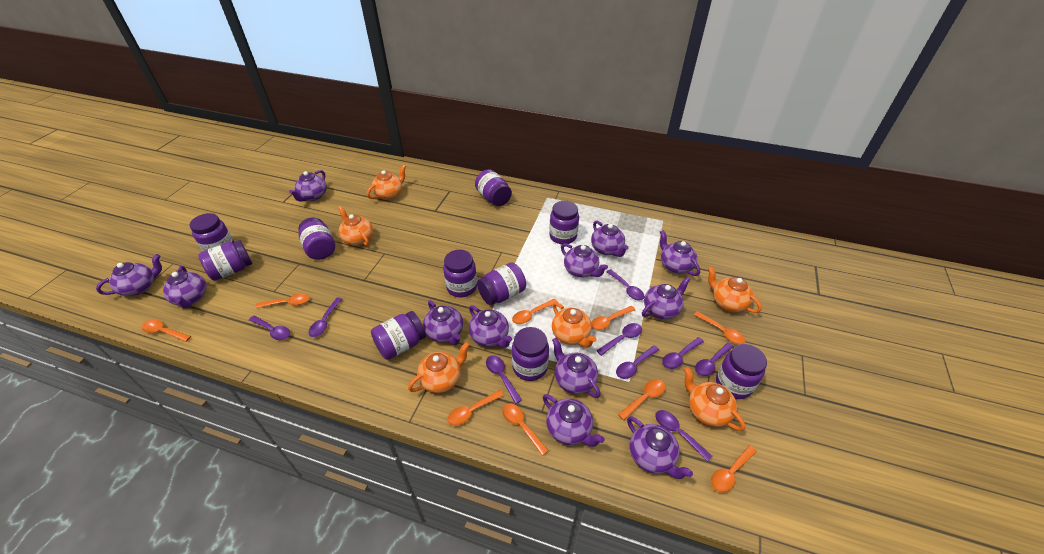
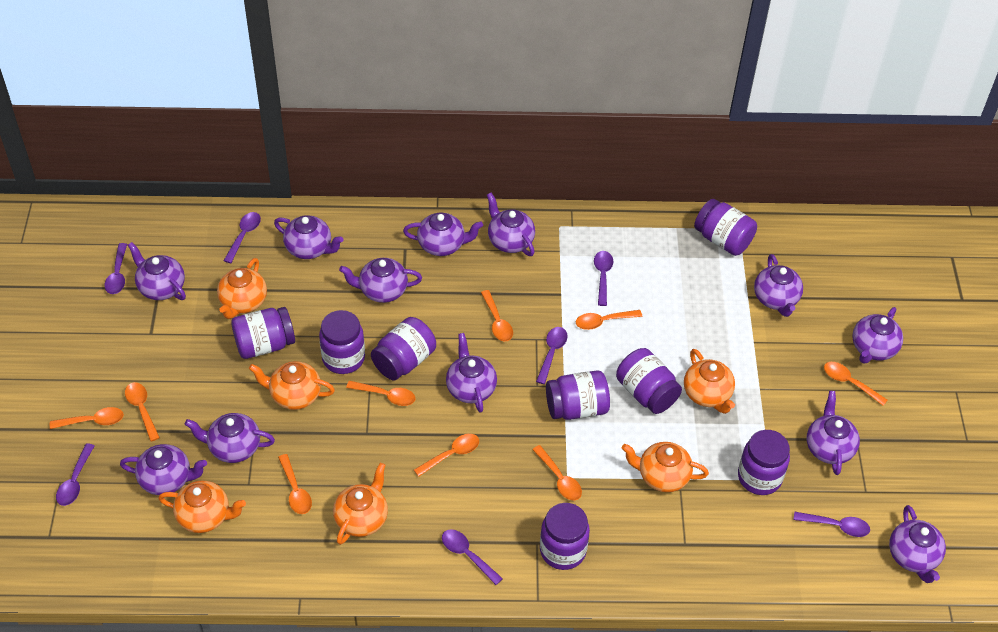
purple jar: 10 -> 8
purple spoon: 9 -> 7

